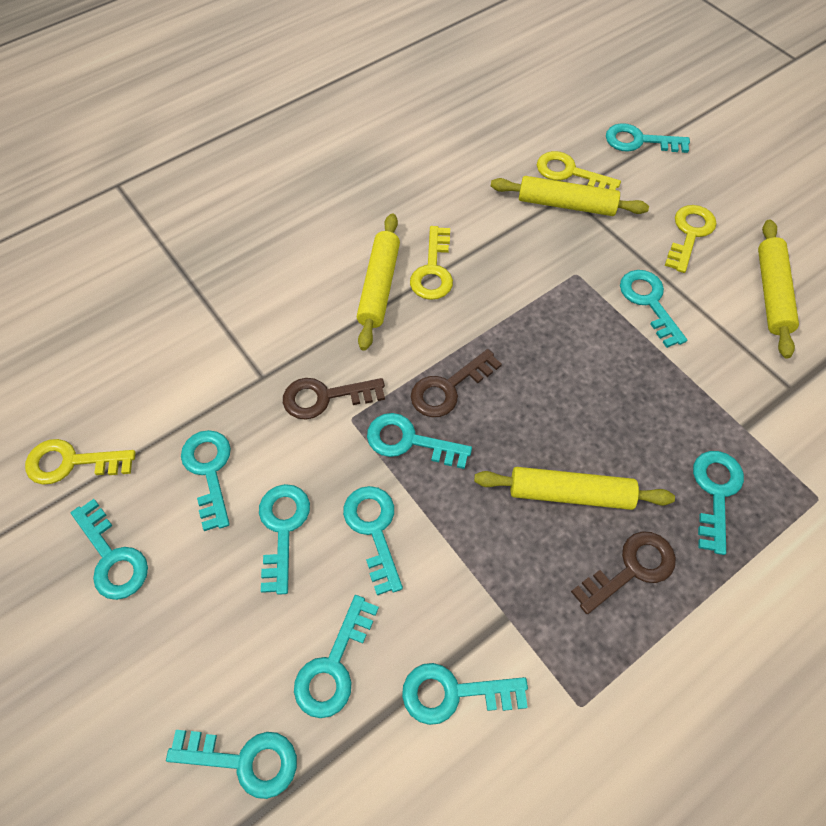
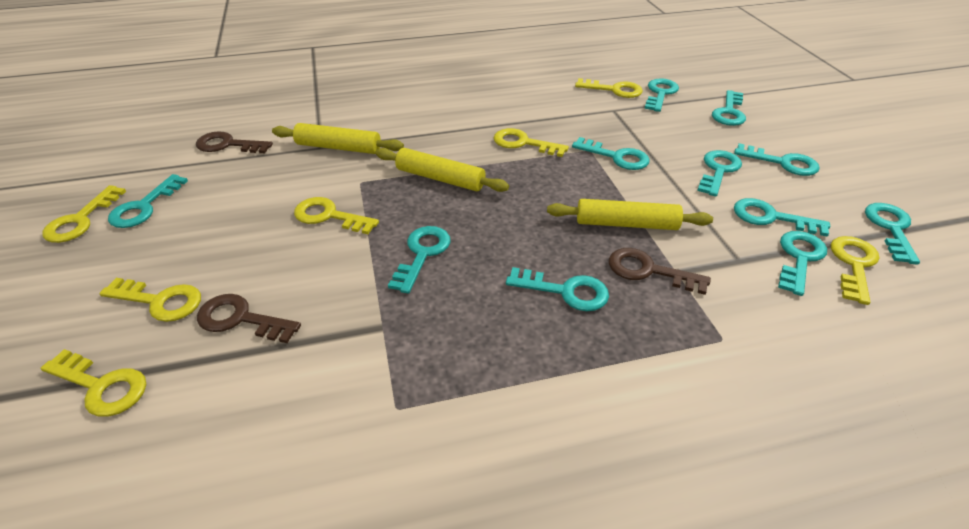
yellow key: 4 -> 7
yellow rolling pin: 4 -> 3

